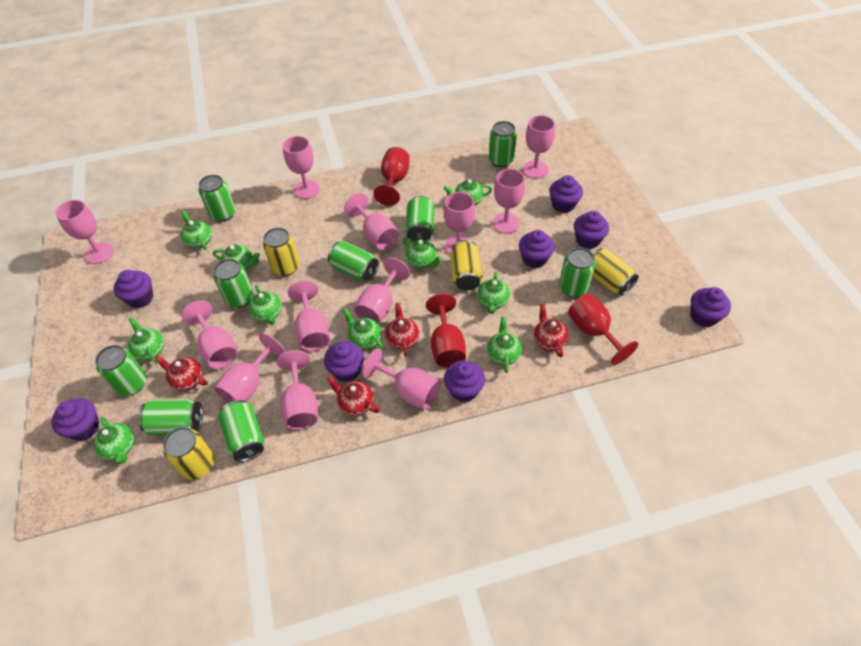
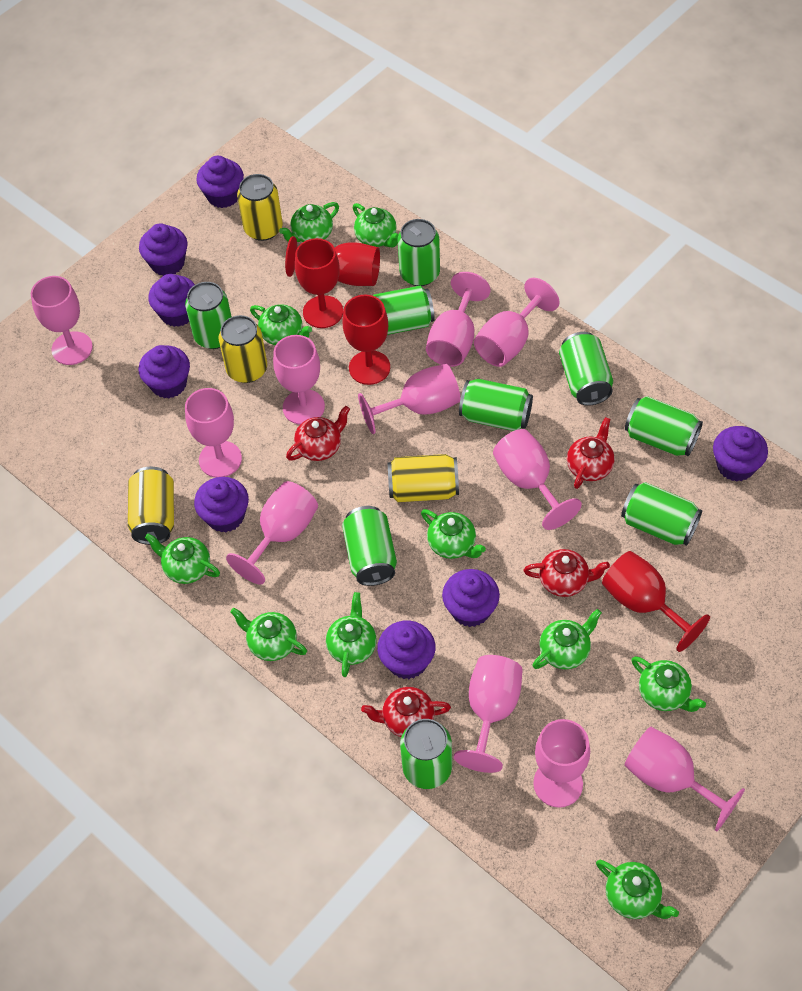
pink goblet: 12 -> 11
red goblet: 3 -> 4

